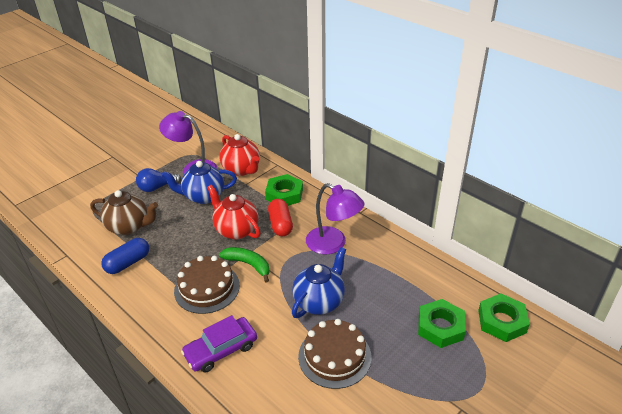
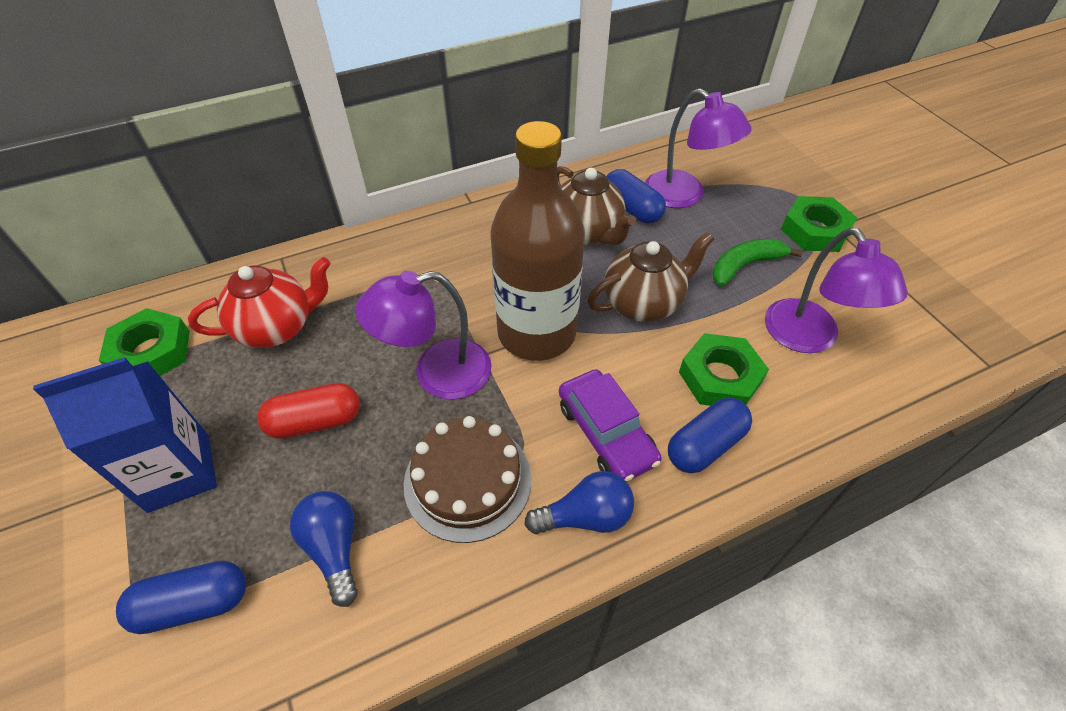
blue capsule: 1 -> 3
blue carton: 0 -> 1
blue light bulb: 1 -> 2
blue teapot: 2 -> 0
brown bottle: 0 -> 1
brown cake: 2 -> 1
brown teapot: 1 -> 2
purple lamp: 2 -> 3
red teapot: 2 -> 1

